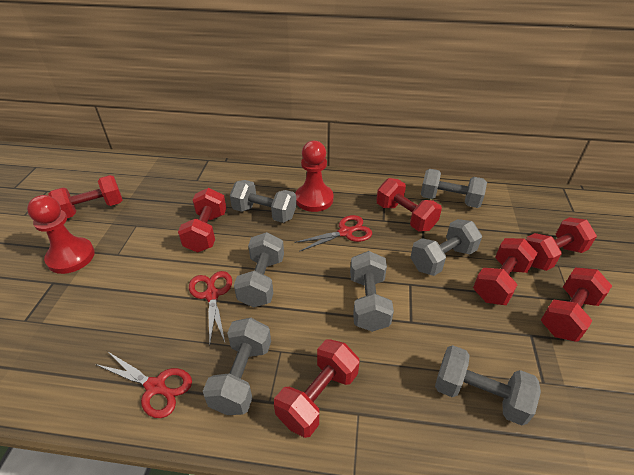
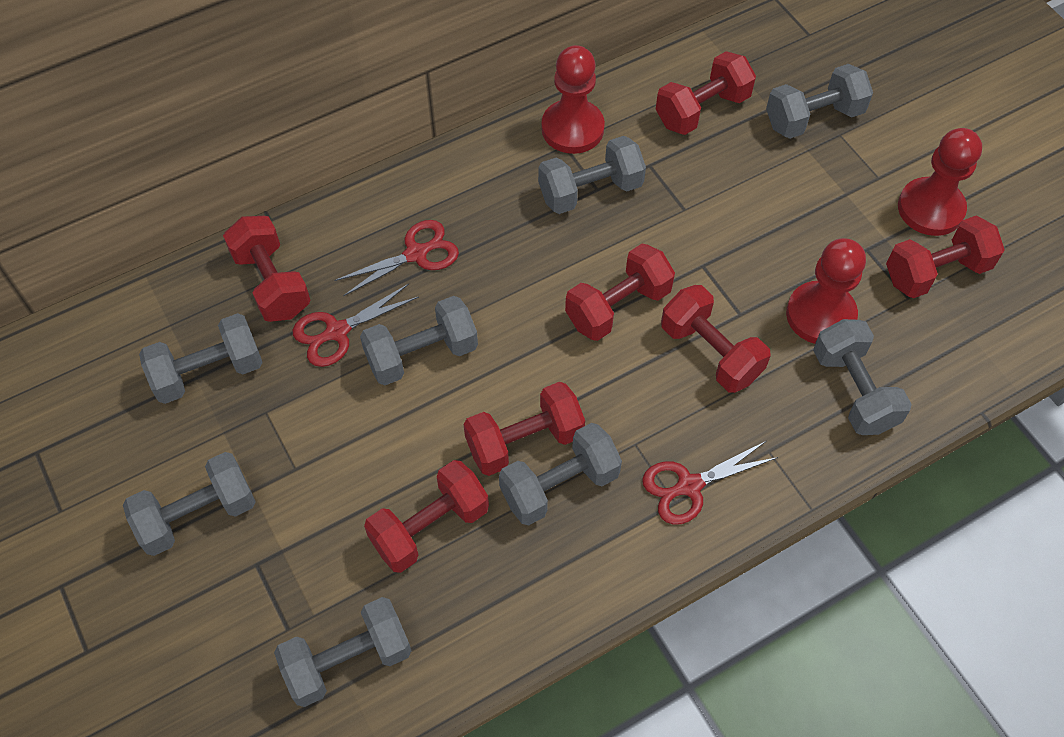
grey dumbbell: 7 -> 8
red pawn: 2 -> 3

